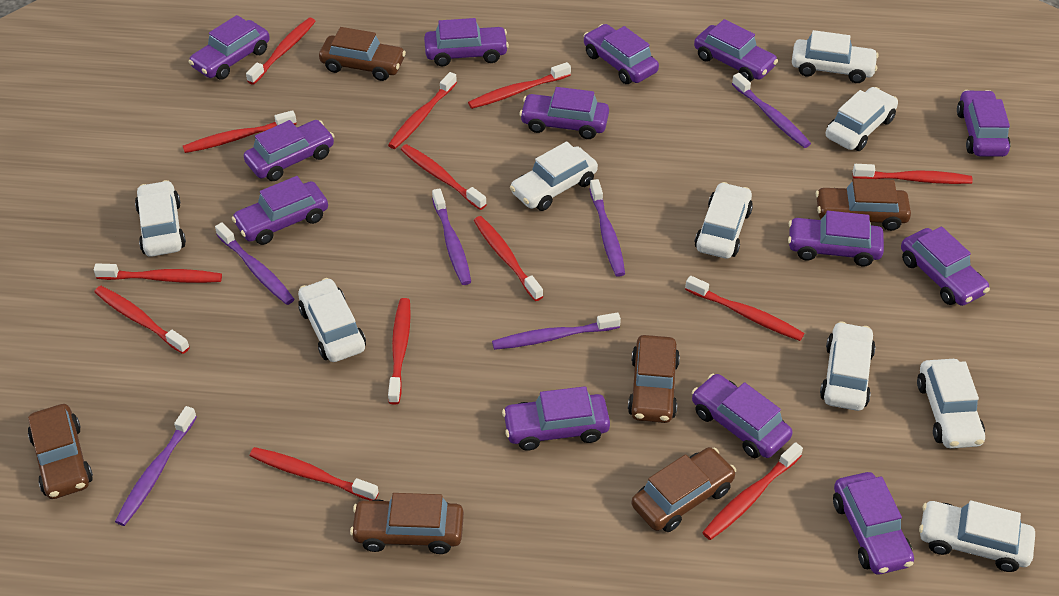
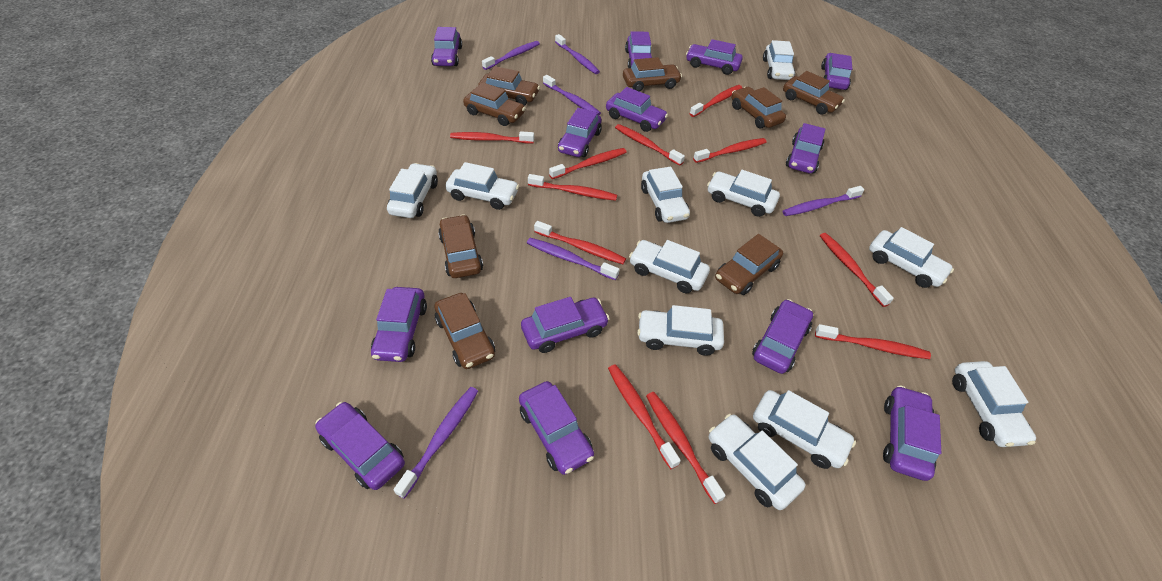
brown car: 6 -> 8
red toothbrush: 13 -> 11
white car: 9 -> 11

